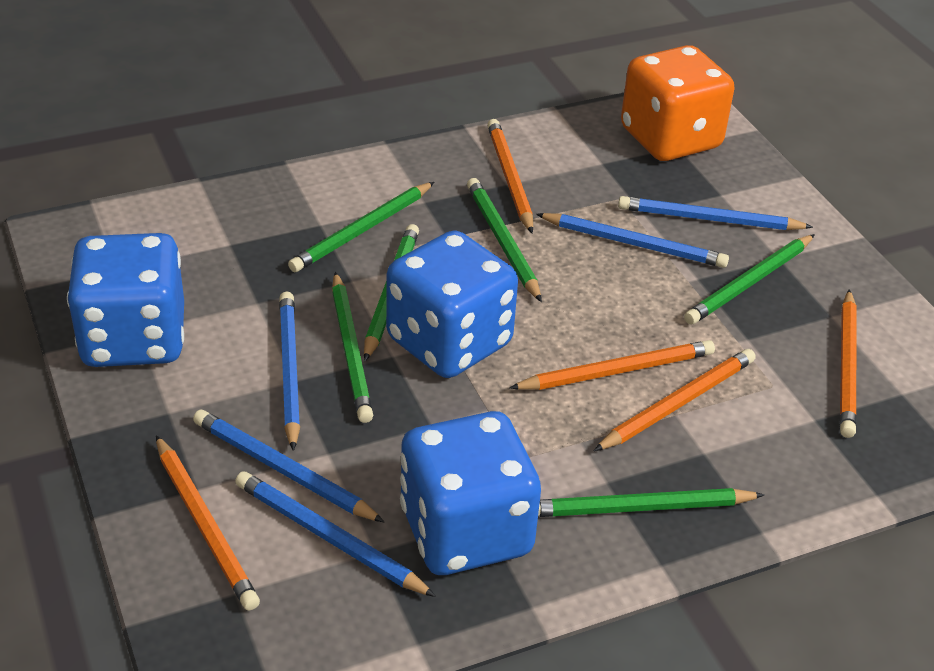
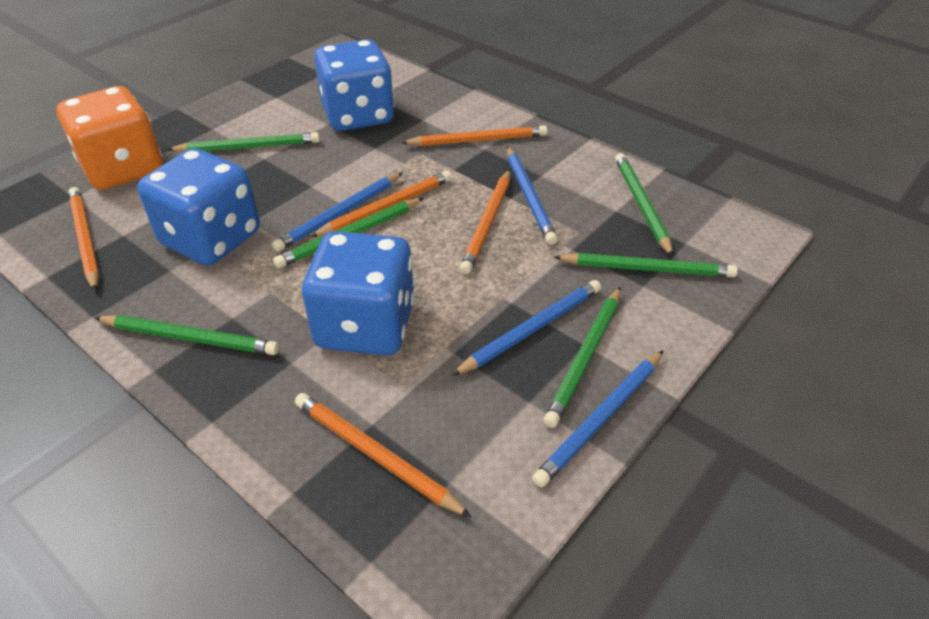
blue pencil: 5 -> 4

